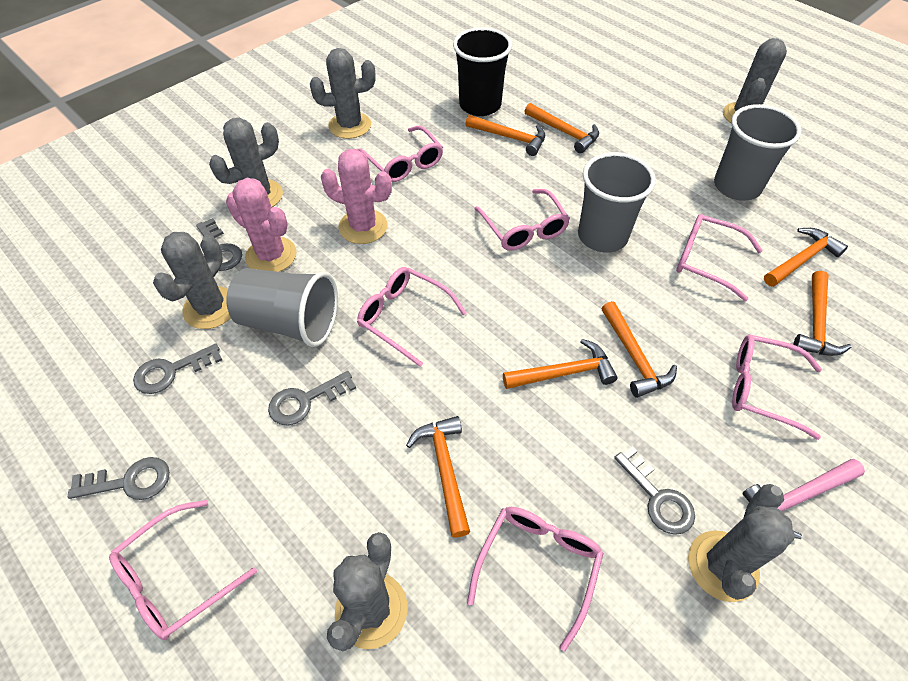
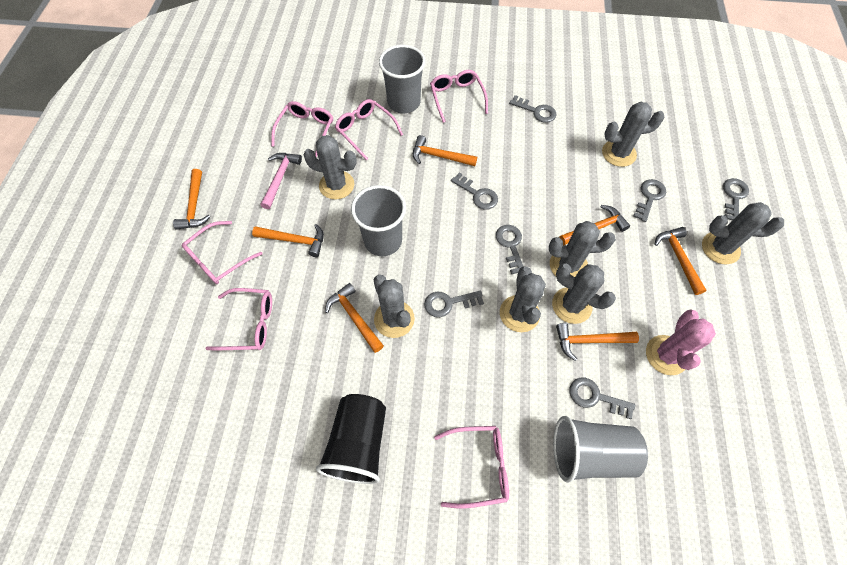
grey cactus: 6 -> 7
grey key: 5 -> 7
pink cactus: 2 -> 1
pink glasses: 7 -> 6

